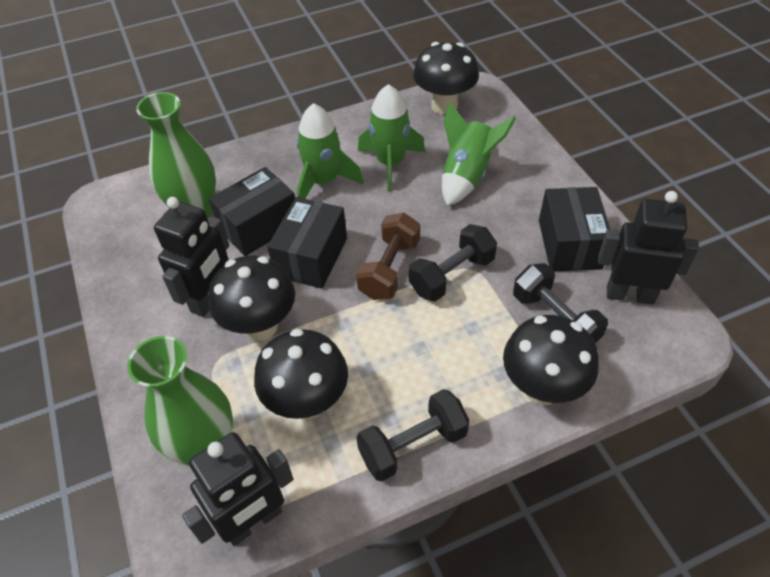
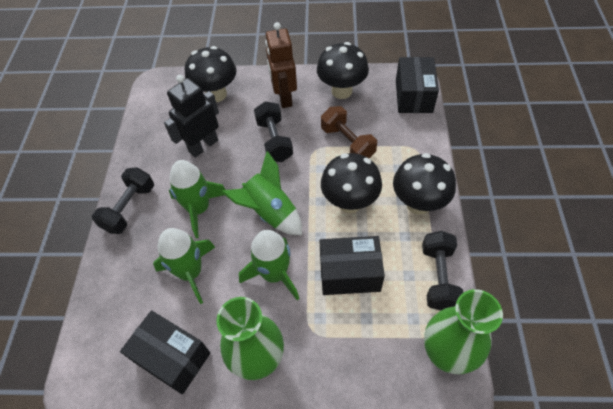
black robot: 3 -> 1
brown robot: 0 -> 1
green rocket: 3 -> 4

